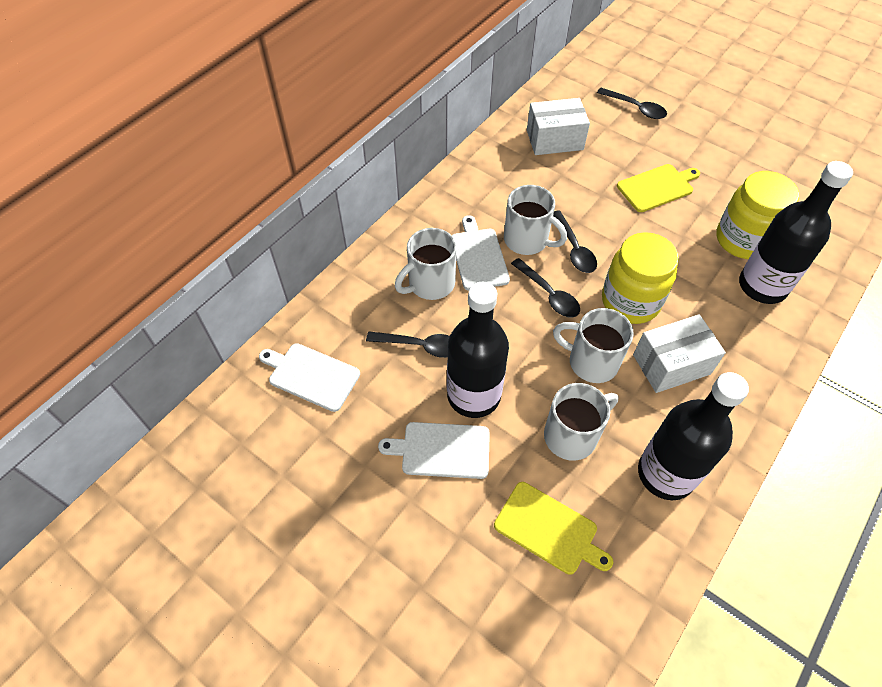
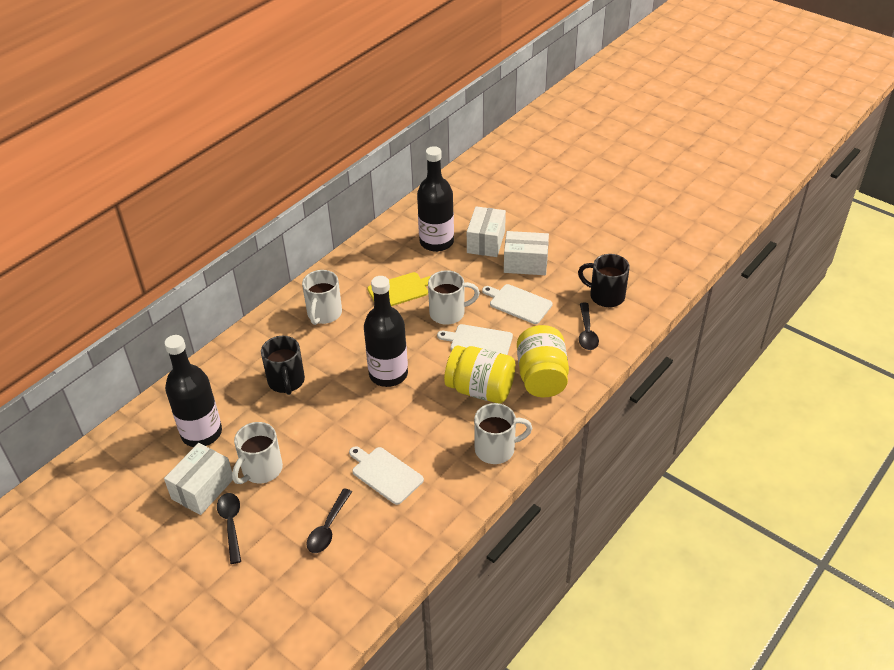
black mug: 0 -> 2
black spoon: 4 -> 3
white box: 2 -> 3
yellow cutting board: 2 -> 1

